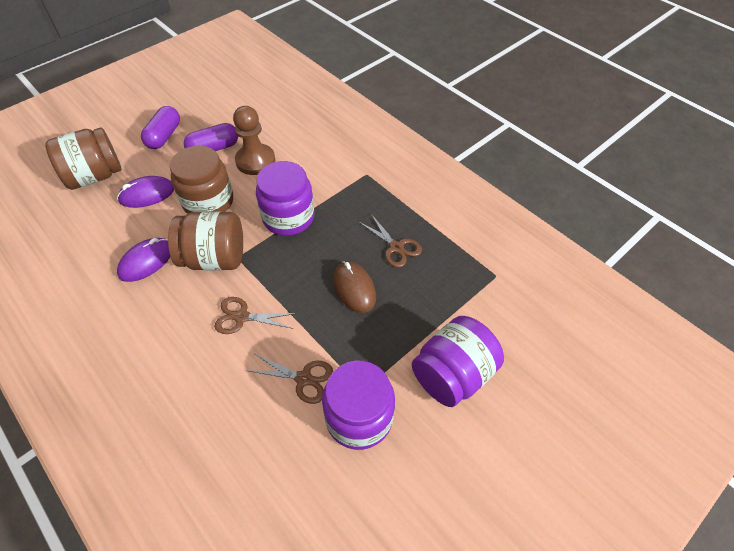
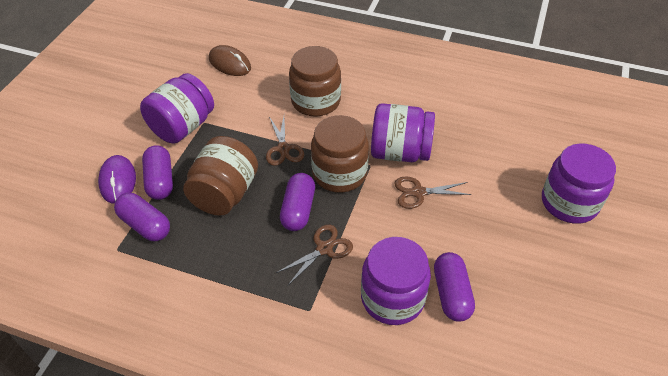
brown pawn: 1 -> 0
purple capsule: 2 -> 4
purple jar: 3 -> 4
purple mouse: 2 -> 1

